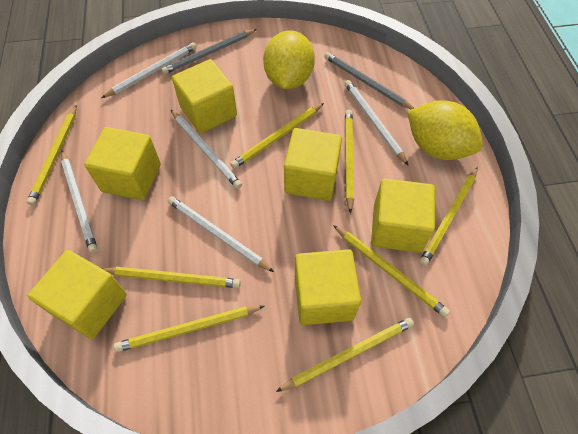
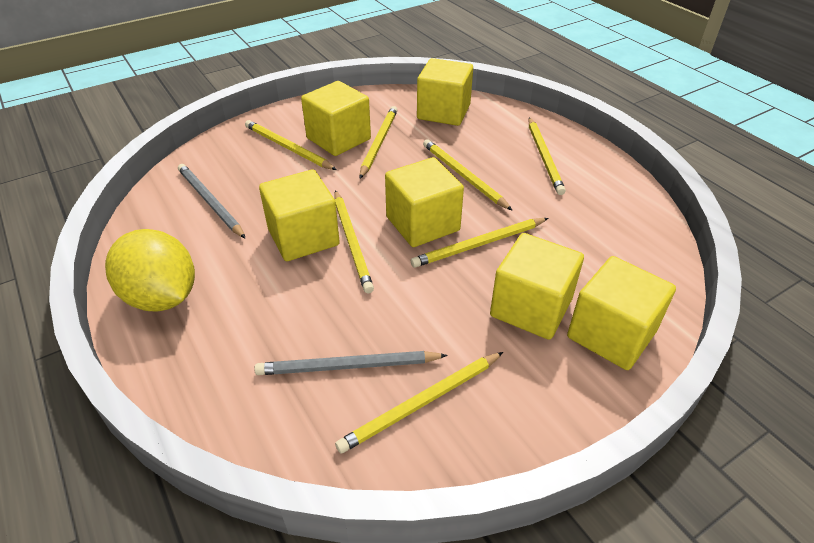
white pencil: 5 -> 0
yellow lemon: 2 -> 1
yellow pencil: 8 -> 7

